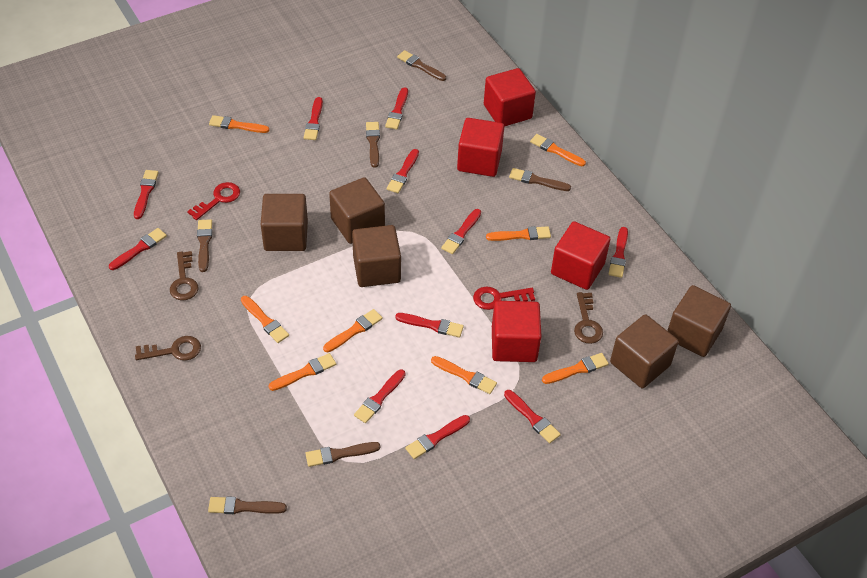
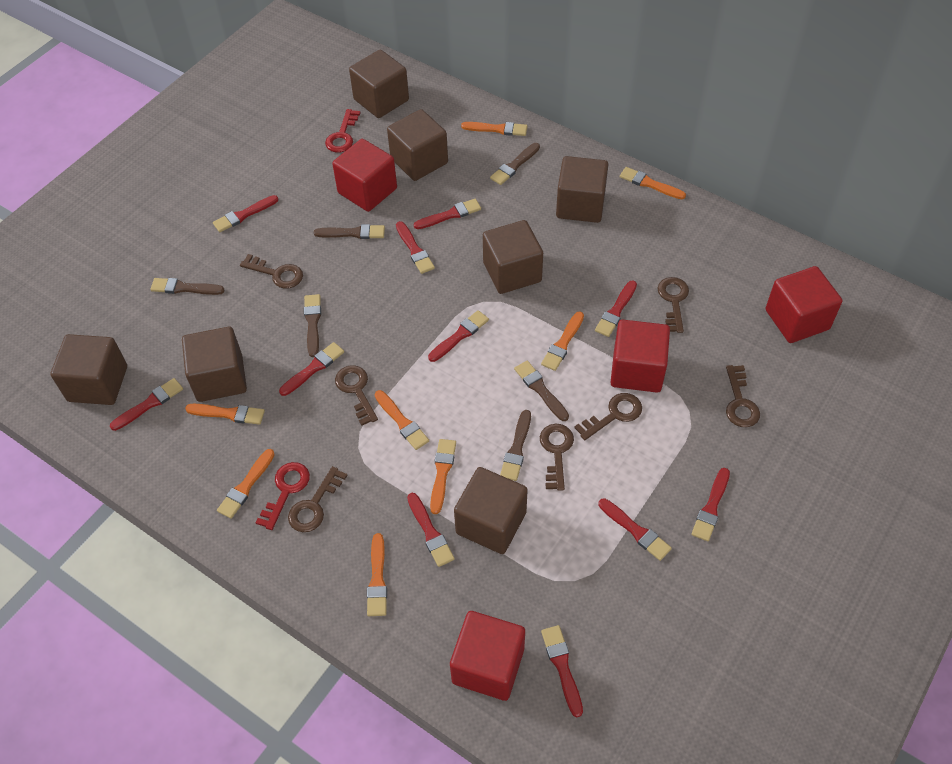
brown cube: 5 -> 7
brown key: 3 -> 7

